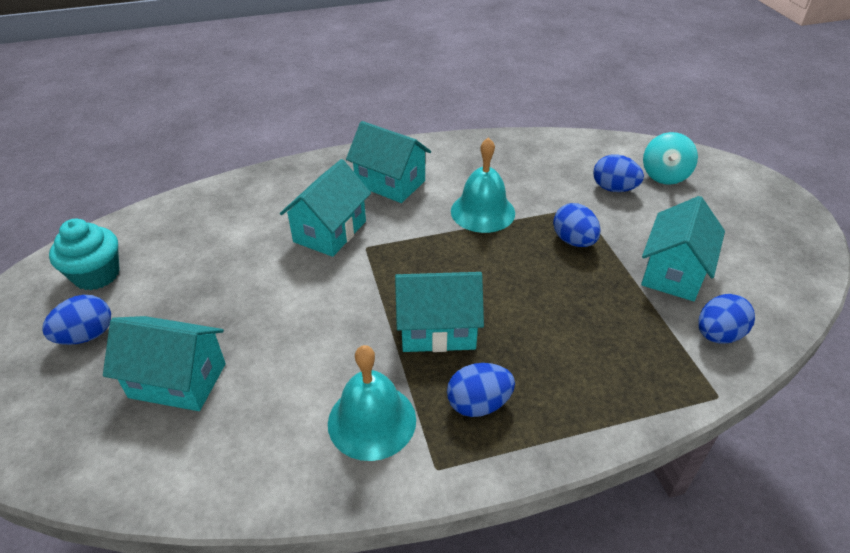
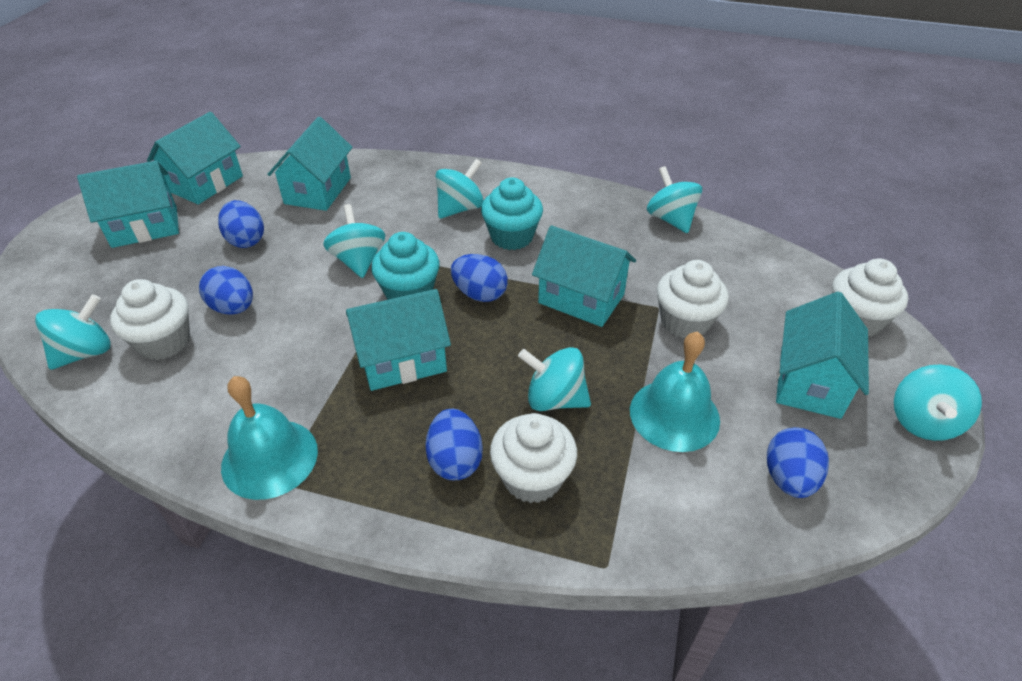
turquoise cupcake: 1 -> 2
turquoise house: 5 -> 6
turquoise spinning top: 1 -> 6
white cupcake: 0 -> 4

